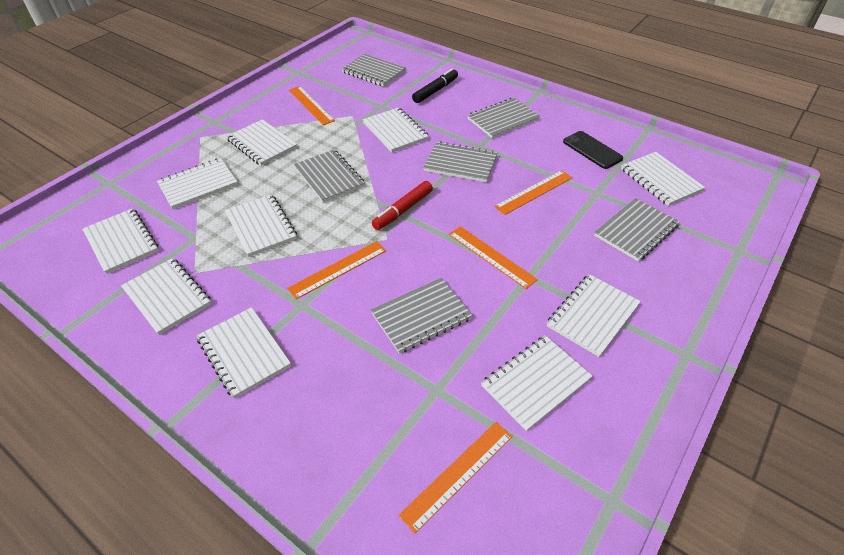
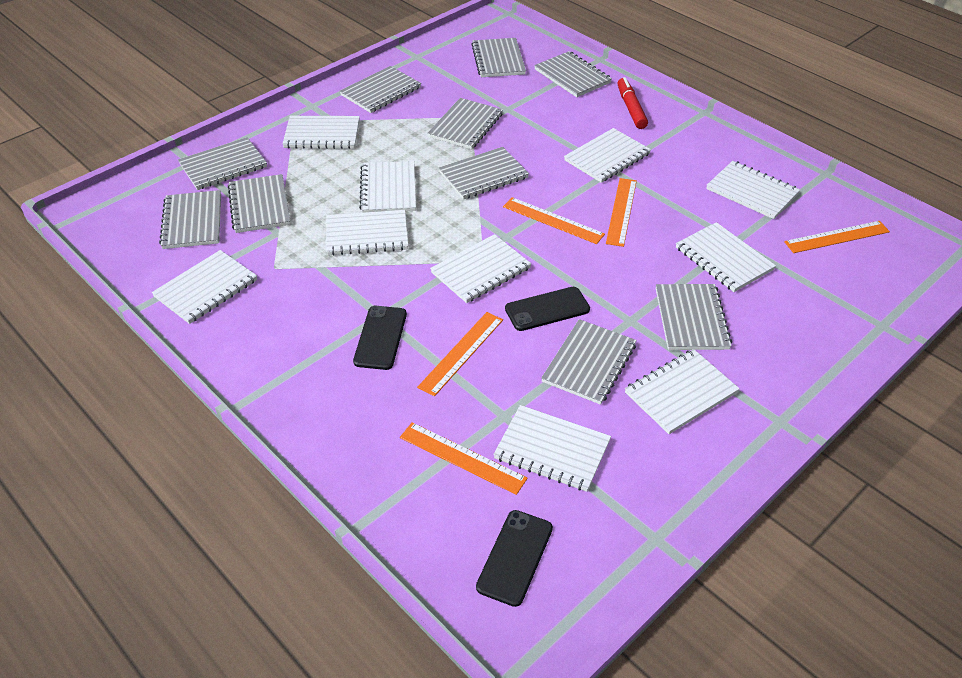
black marker: 1 -> 0
black phone: 1 -> 3
grey notebook: 6 -> 10

